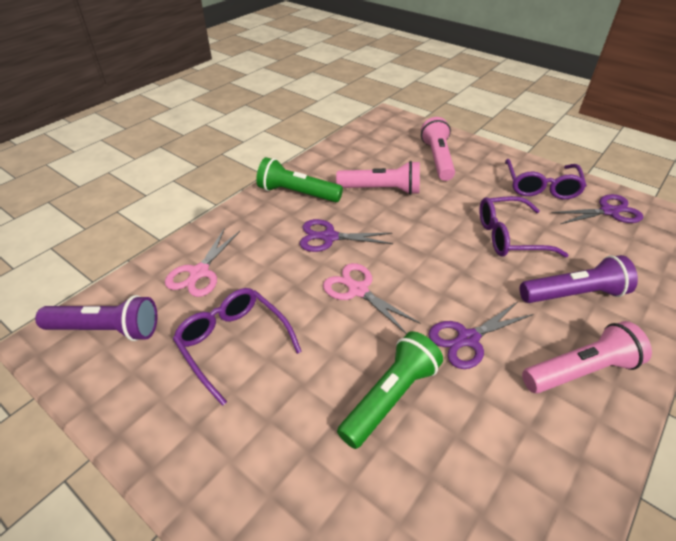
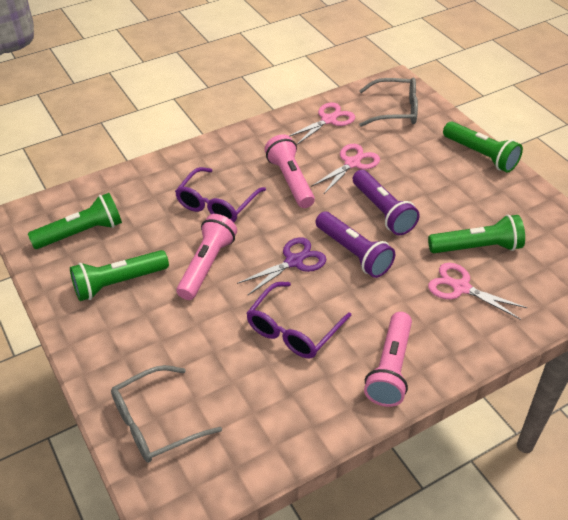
green flashlight: 2 -> 4
grey glasses: 0 -> 2
pink scissors: 2 -> 3
purple glasses: 3 -> 2
purple scissors: 3 -> 1

